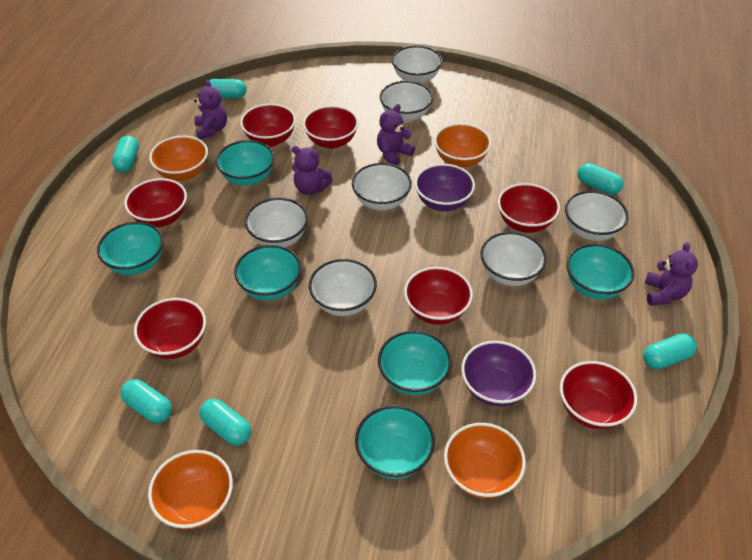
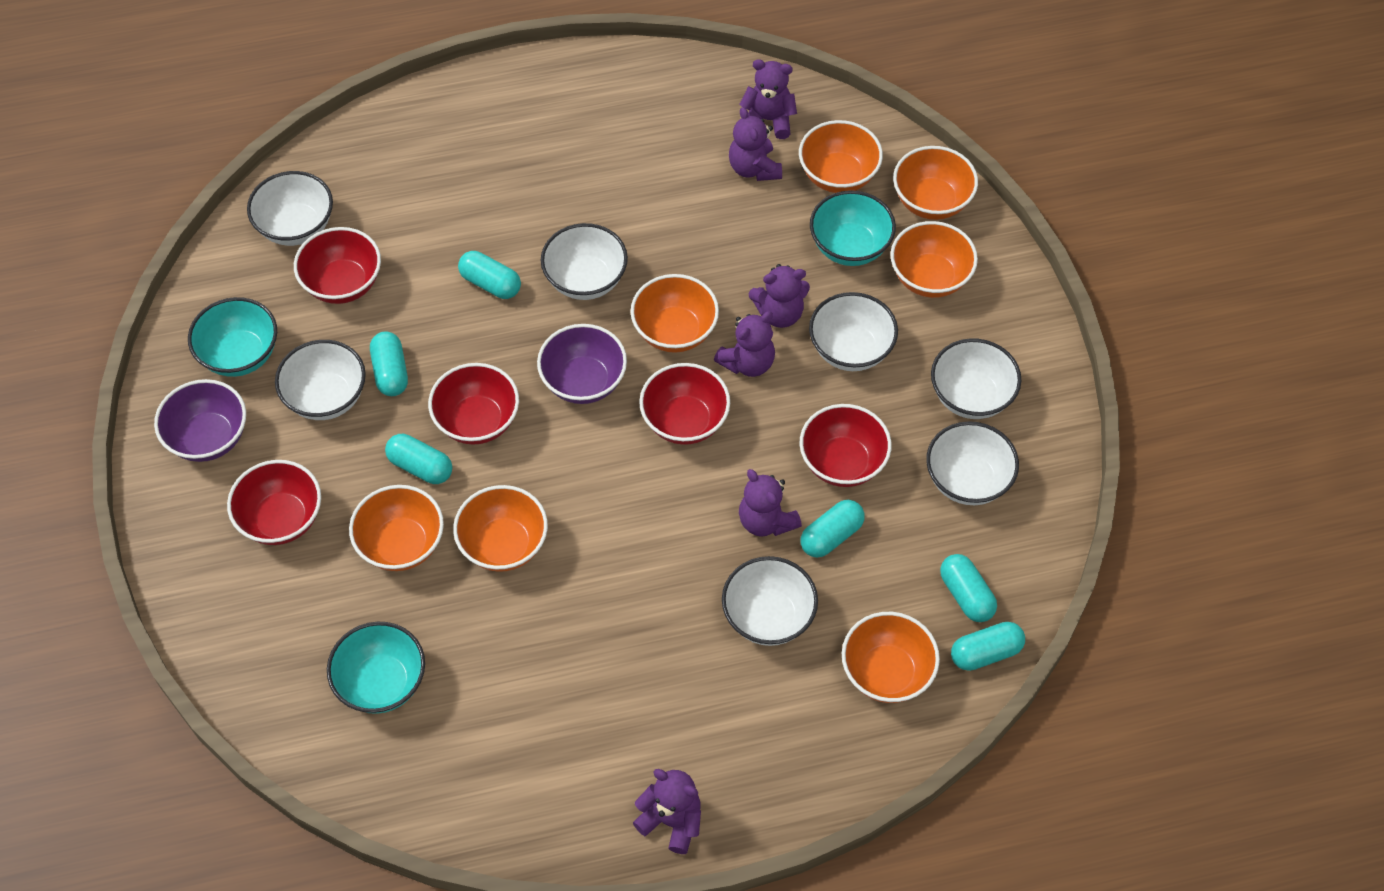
orange bowl: 4 -> 7
purple teddy bear: 4 -> 6
red bowl: 7 -> 5
turquoise bowl: 6 -> 3

